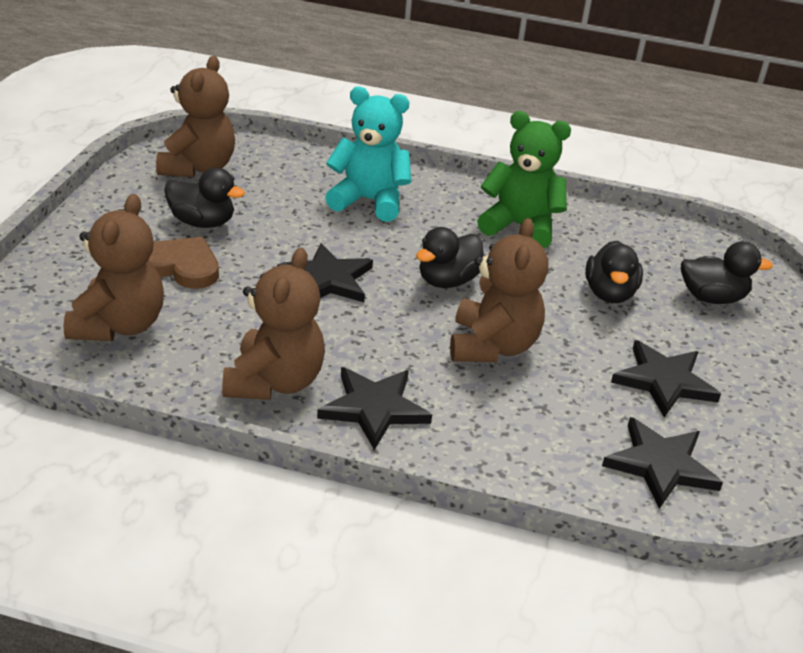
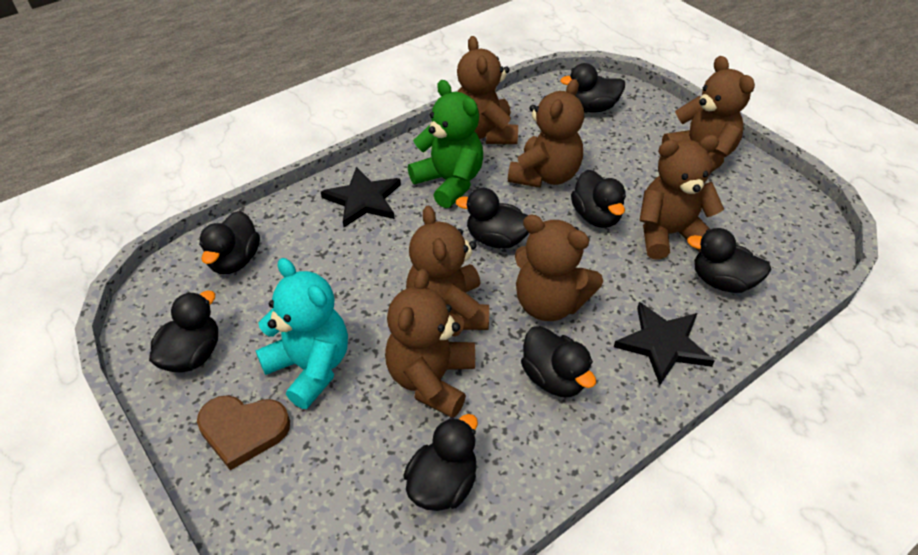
black duck: 4 -> 8
black star: 4 -> 2
brown teddy bear: 4 -> 7

